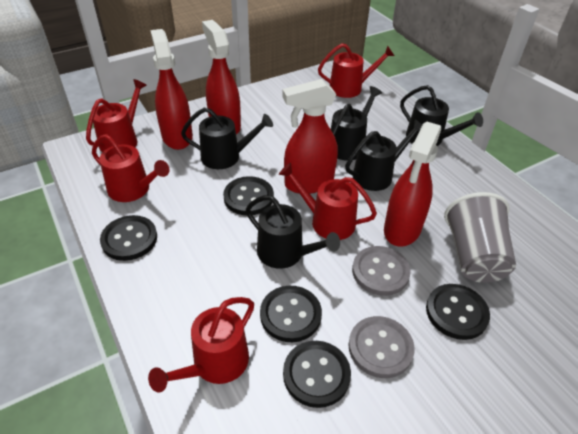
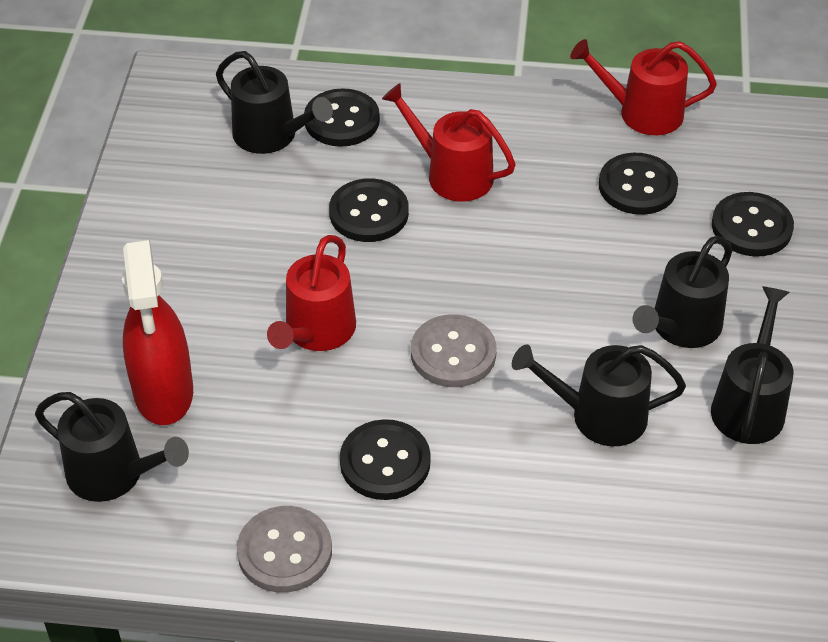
grey cup: 1 -> 0
red spray bottle: 4 -> 1
red watering can: 5 -> 3

